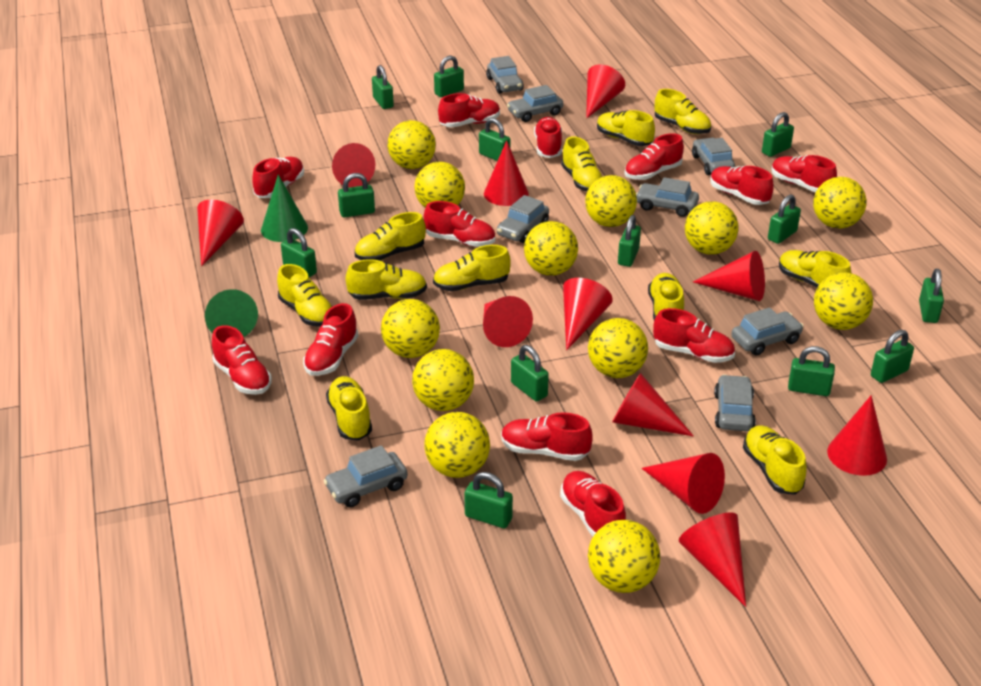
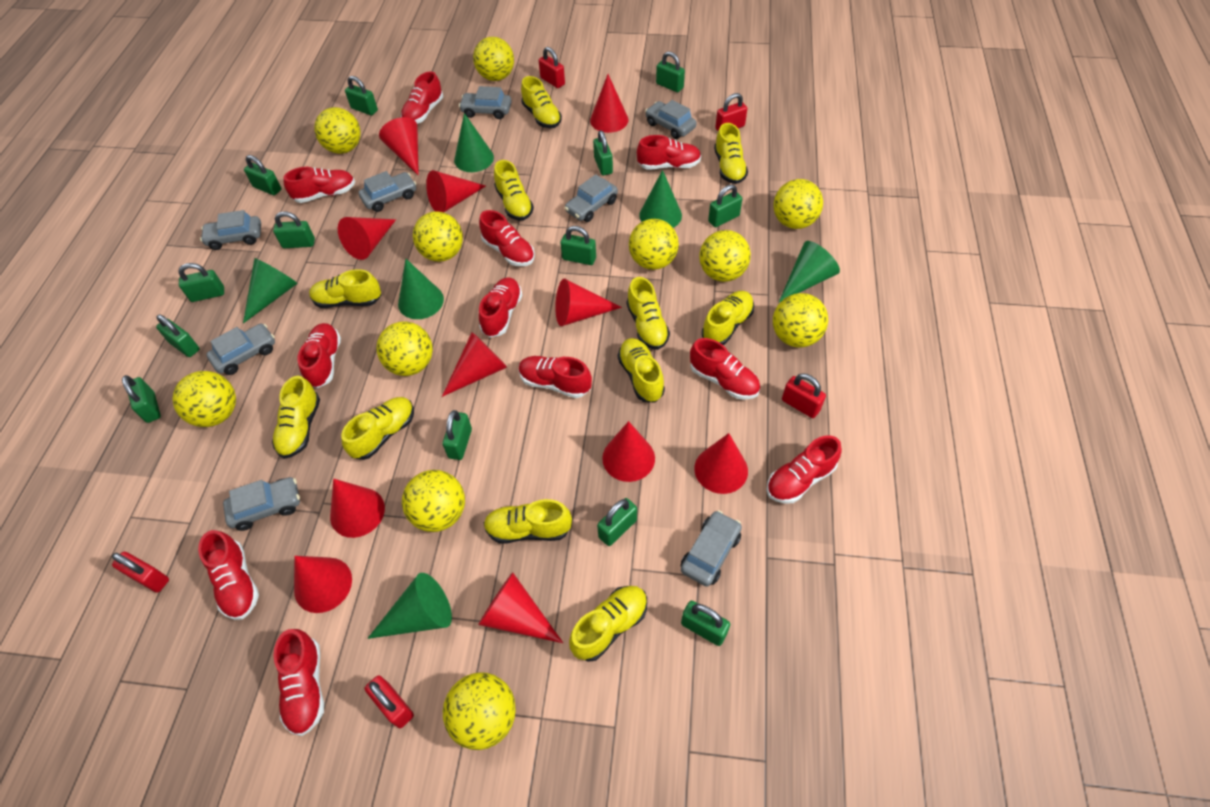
green cone: 2 -> 6
red padlock: 0 -> 5
red shoe: 12 -> 11
yellow ball: 12 -> 11

